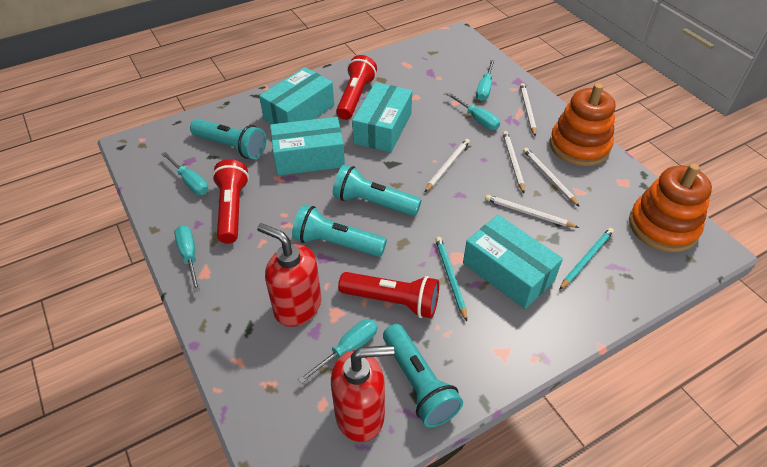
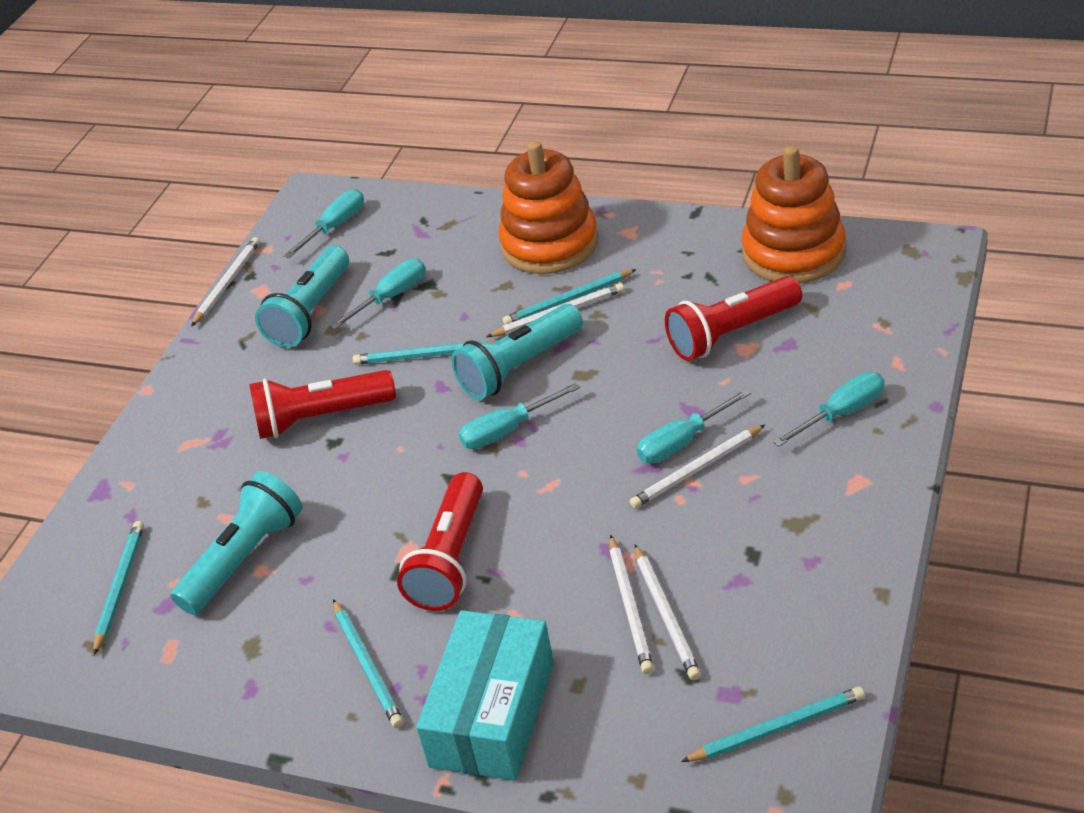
red soap dispenser: 2 -> 0
turquoise box: 4 -> 1
turquoise flashlight: 4 -> 3
turquoise pencil: 2 -> 5

